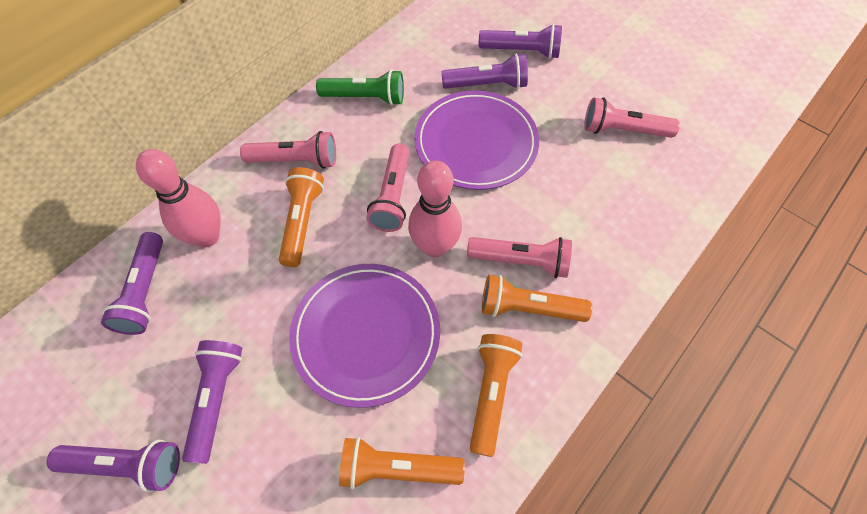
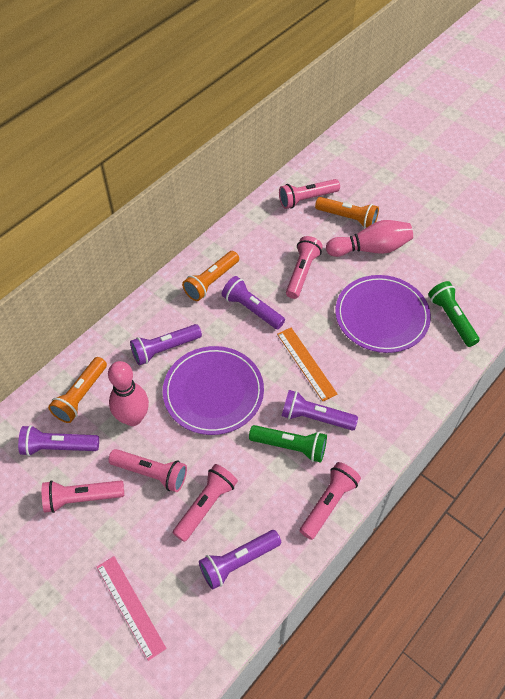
green flashlight: 1 -> 2
orange flashlight: 4 -> 3
orange ruler: 0 -> 1
pink flashlight: 4 -> 6
pink ruler: 0 -> 1

